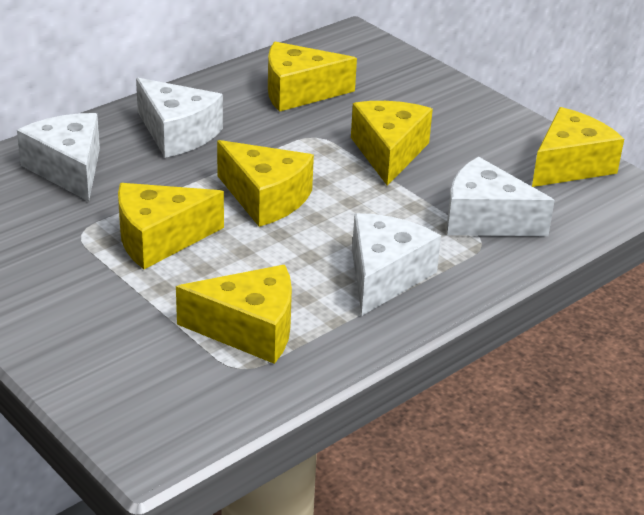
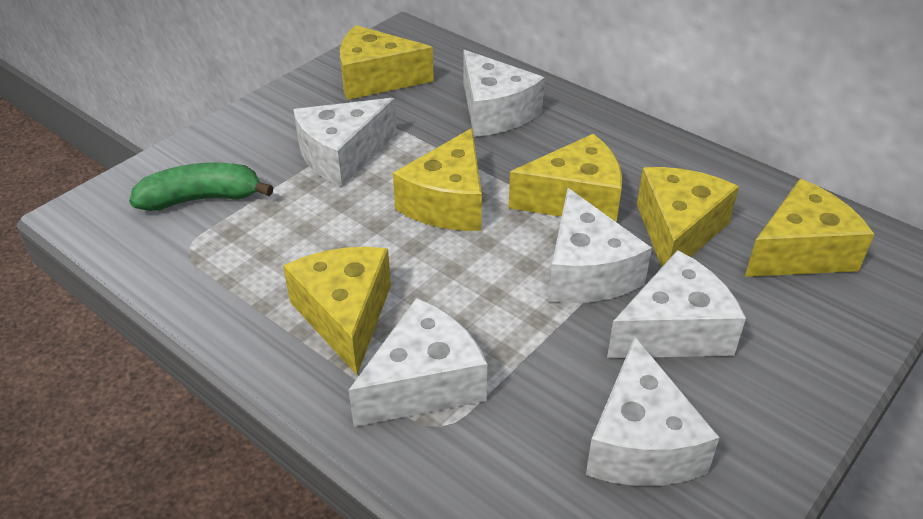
green banana: 0 -> 1
white cheese: 4 -> 6

